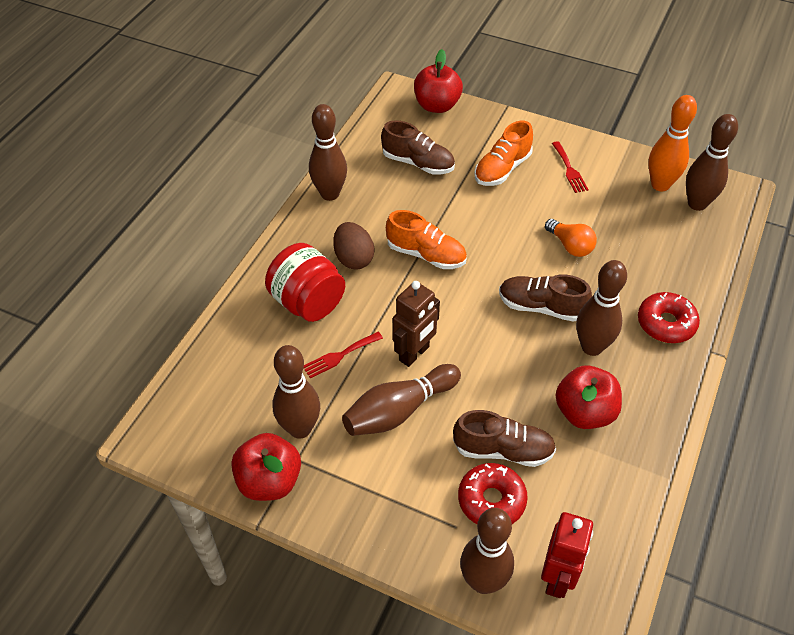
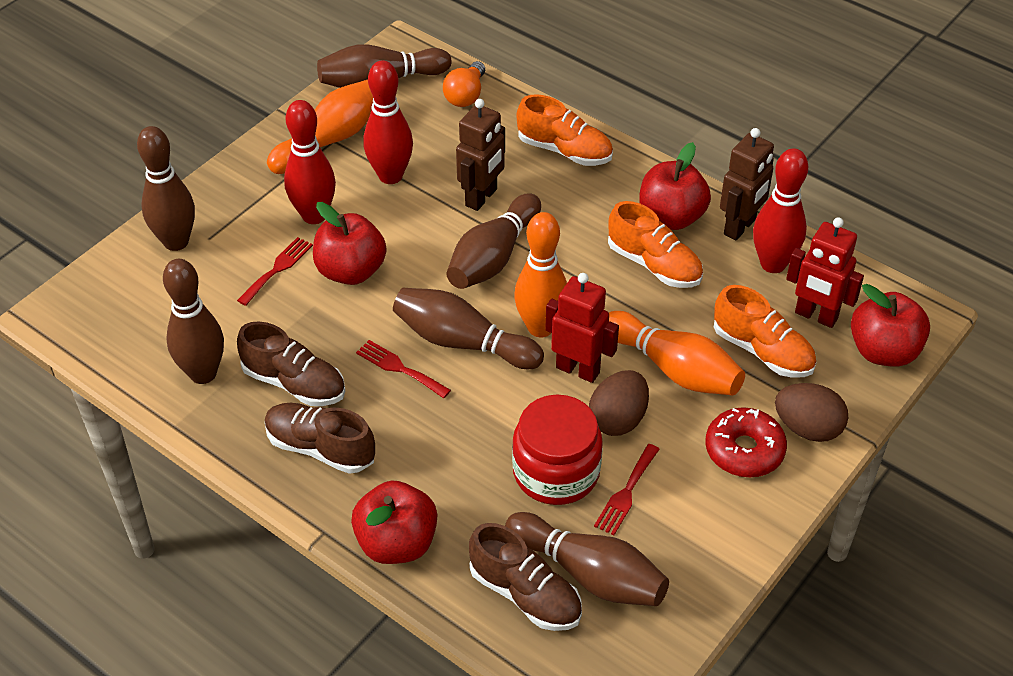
brown egg: 1 -> 2
brown robot: 1 -> 2
orange bowling pin: 1 -> 3
orange shoe: 2 -> 3
red apple: 3 -> 4
red bowling pin: 0 -> 3
red donut: 2 -> 1
red fork: 2 -> 3
red robot: 1 -> 2

